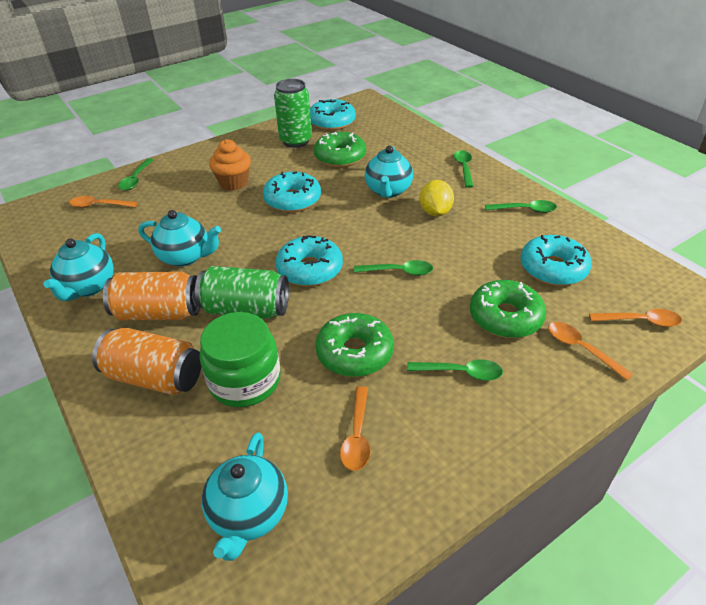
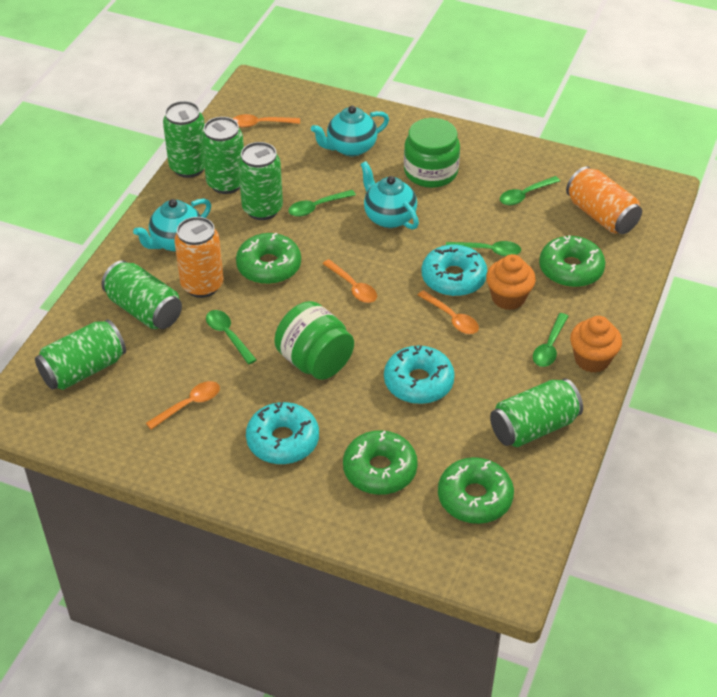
green can: 2 -> 6
green donut: 3 -> 4
green jar: 1 -> 2
orange cupcake: 1 -> 2
turquoise donut: 4 -> 3
turquoise teapot: 4 -> 3
yellow lemon: 1 -> 0

